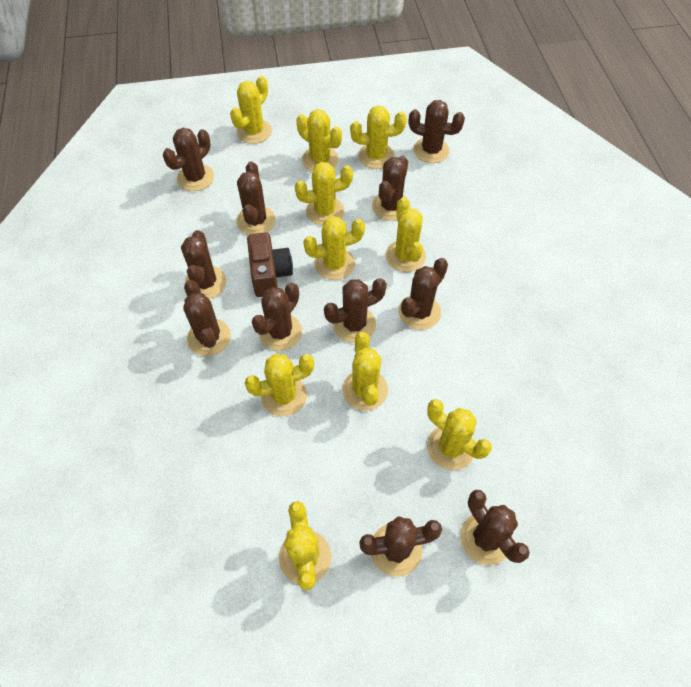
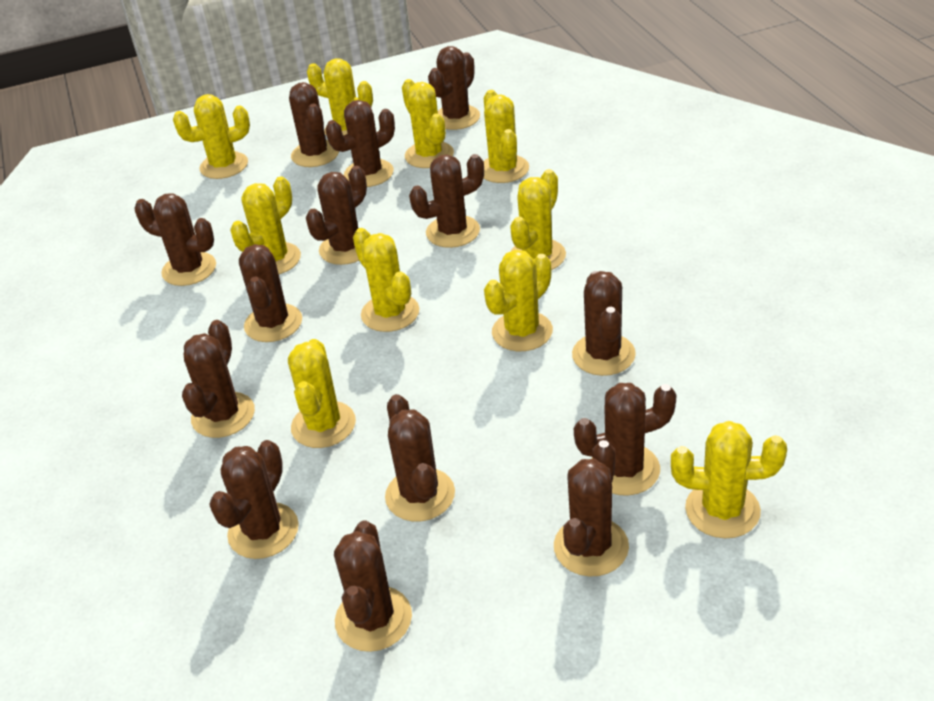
brown cactus: 11 -> 14
brown camera: 1 -> 0

